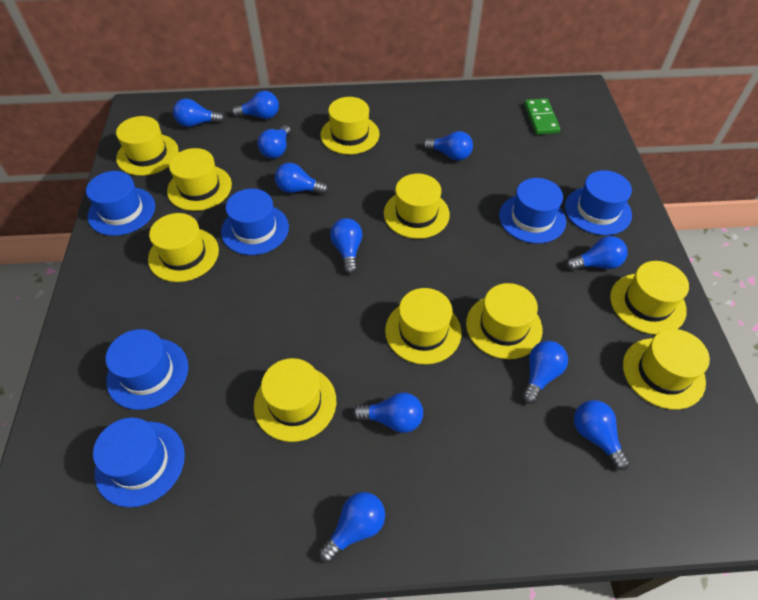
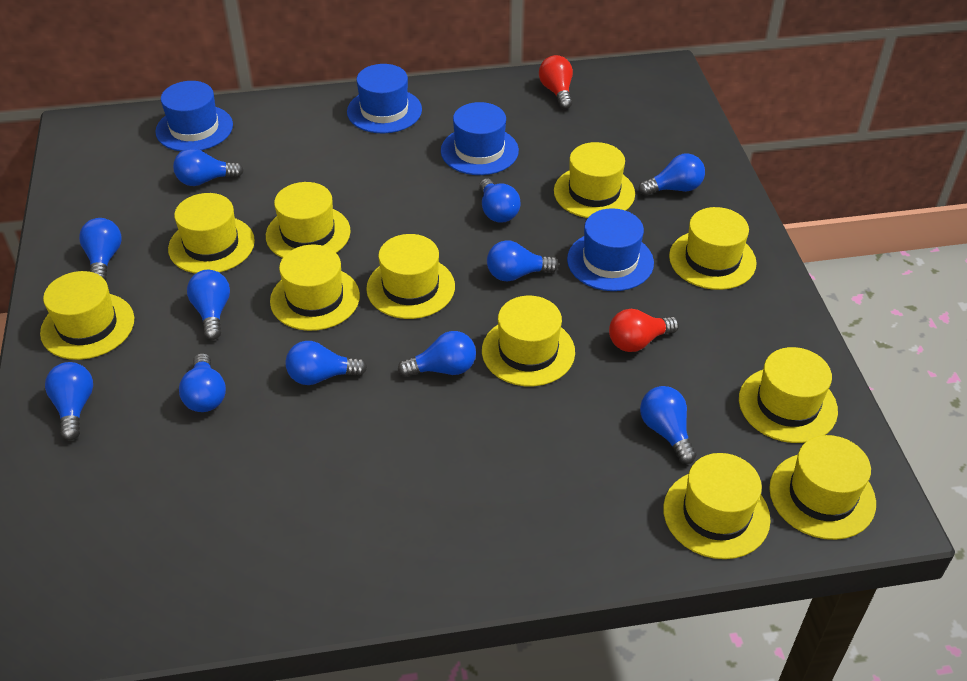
blue hat: 6 -> 4
green domino: 1 -> 0
red light bulb: 0 -> 2
yellow hat: 10 -> 11

